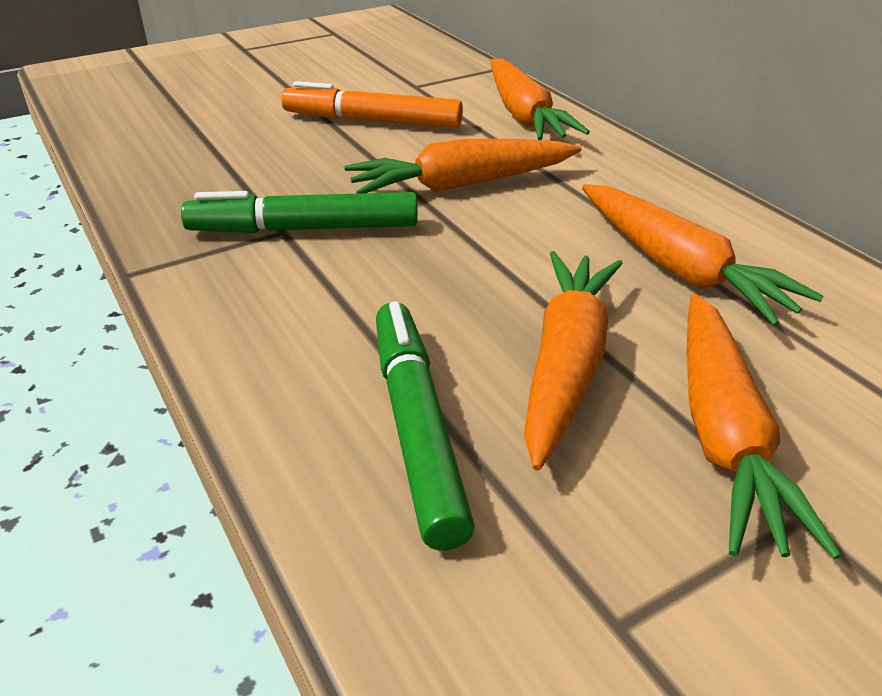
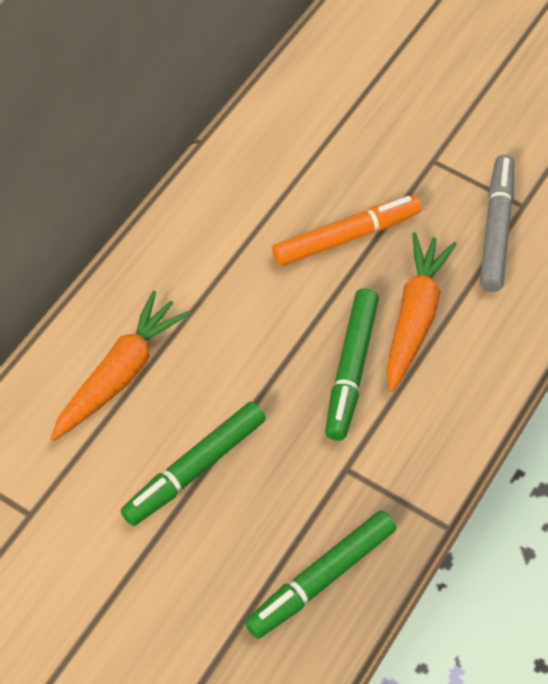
green marker: 2 -> 3
grey marker: 0 -> 1
orange carrot: 5 -> 2

